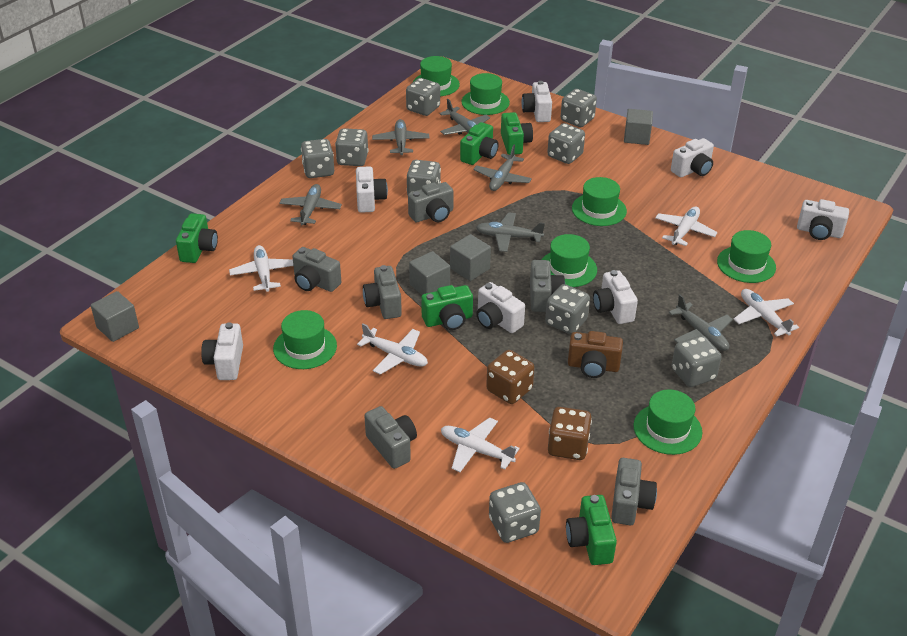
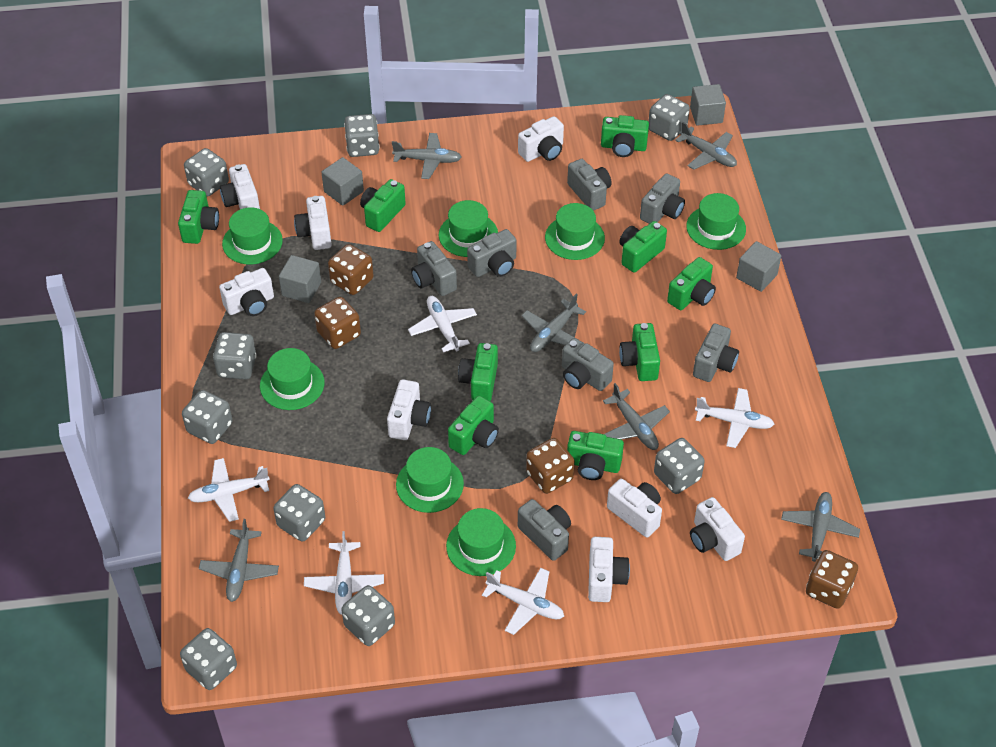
brown camera: 1 -> 0
brown dice: 2 -> 4
green camera: 5 -> 9
grey camera: 6 -> 7
white camera: 7 -> 8

